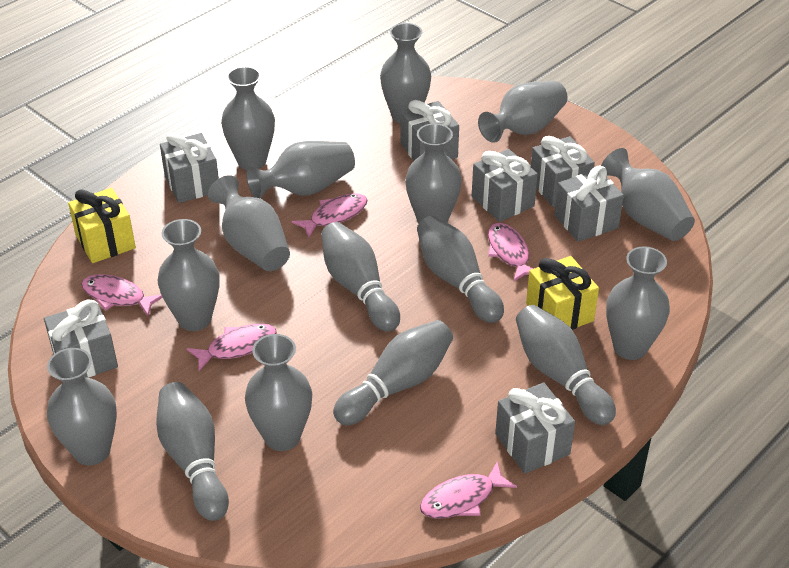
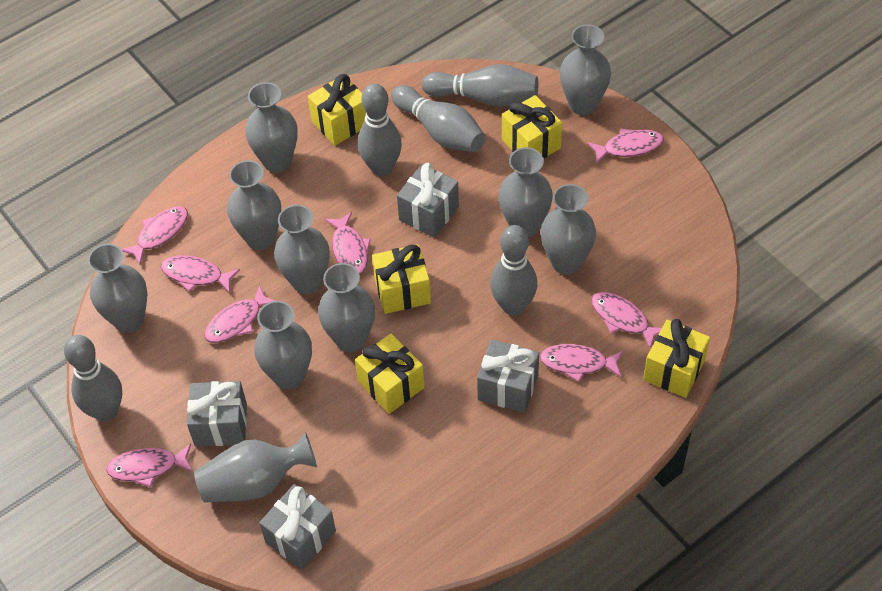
grey gift: 7 -> 4
grey vase: 11 -> 10
pink fish: 5 -> 8
yellow gift: 2 -> 5

